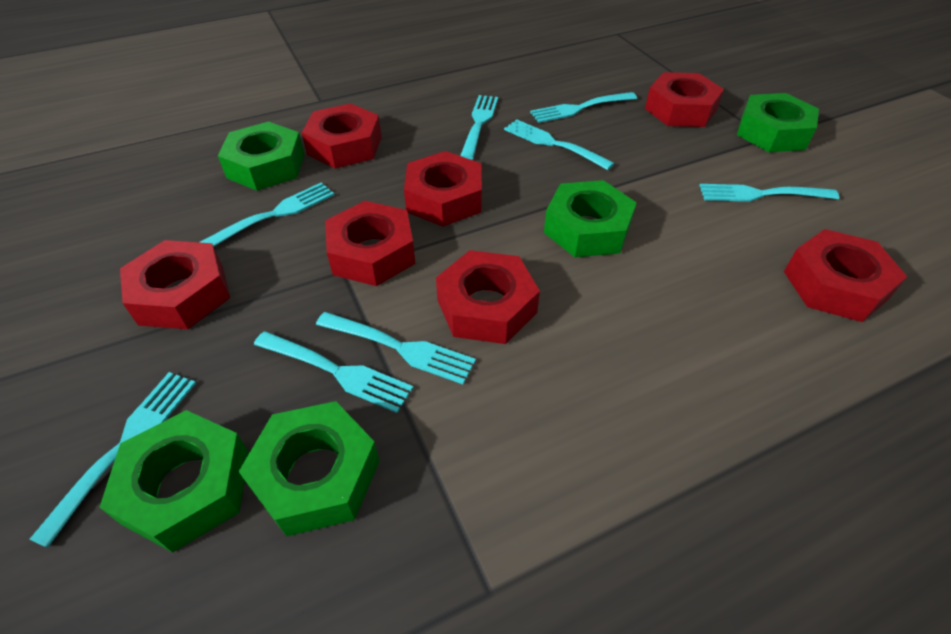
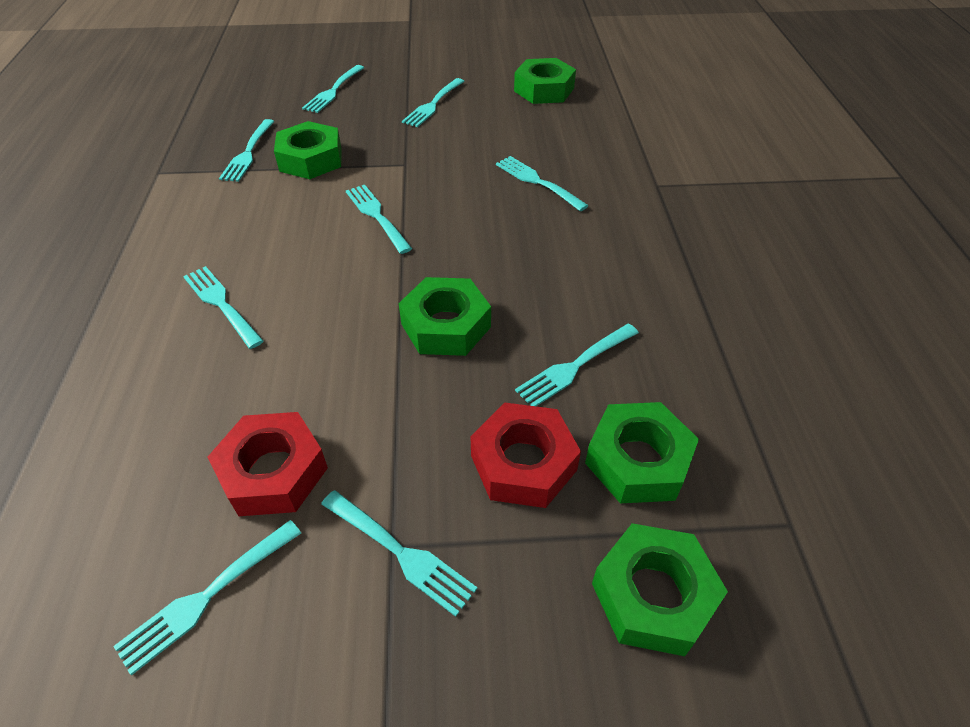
red nut: 7 -> 2
turquoise fork: 8 -> 9

